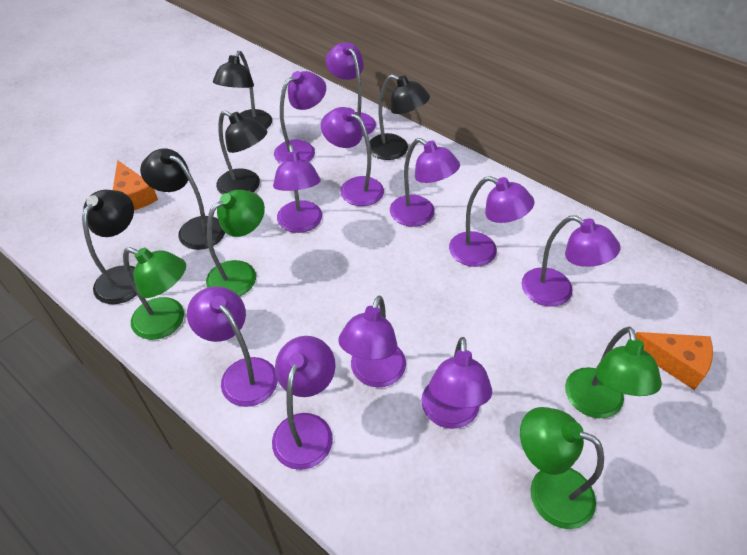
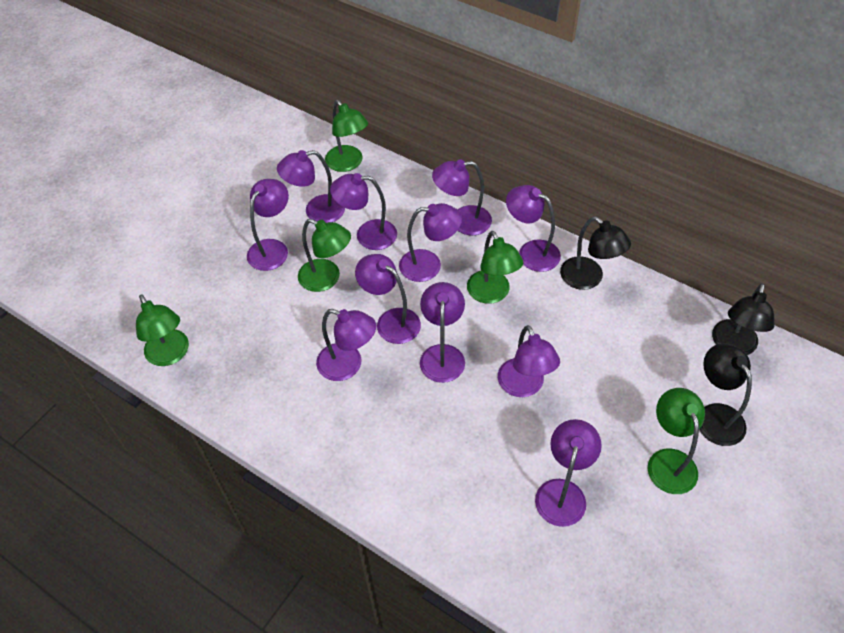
black lamp: 5 -> 3
green lamp: 4 -> 5
orange cheese: 2 -> 0

